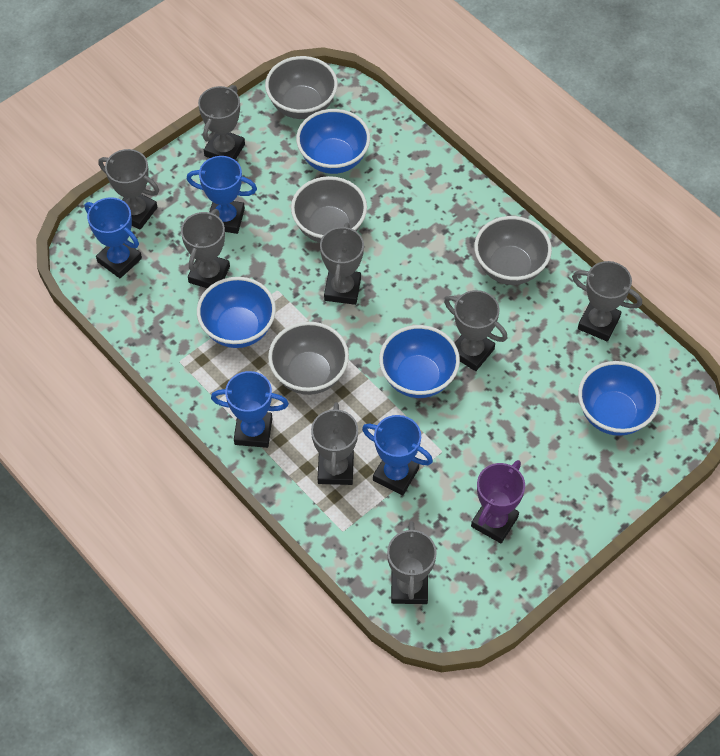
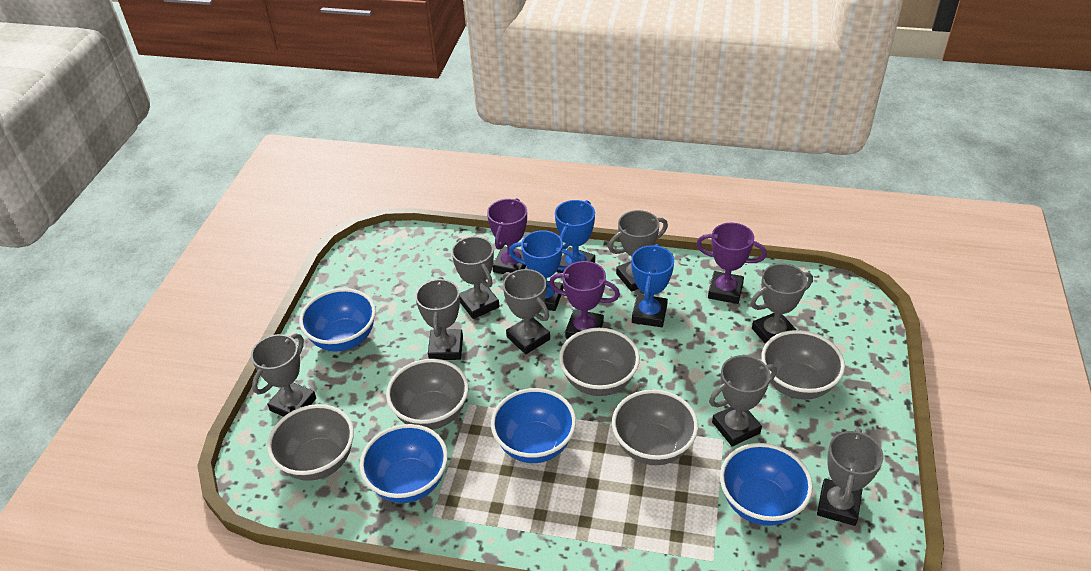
blue trophy: 4 -> 3
grey bowl: 4 -> 5
purple trophy: 1 -> 3

